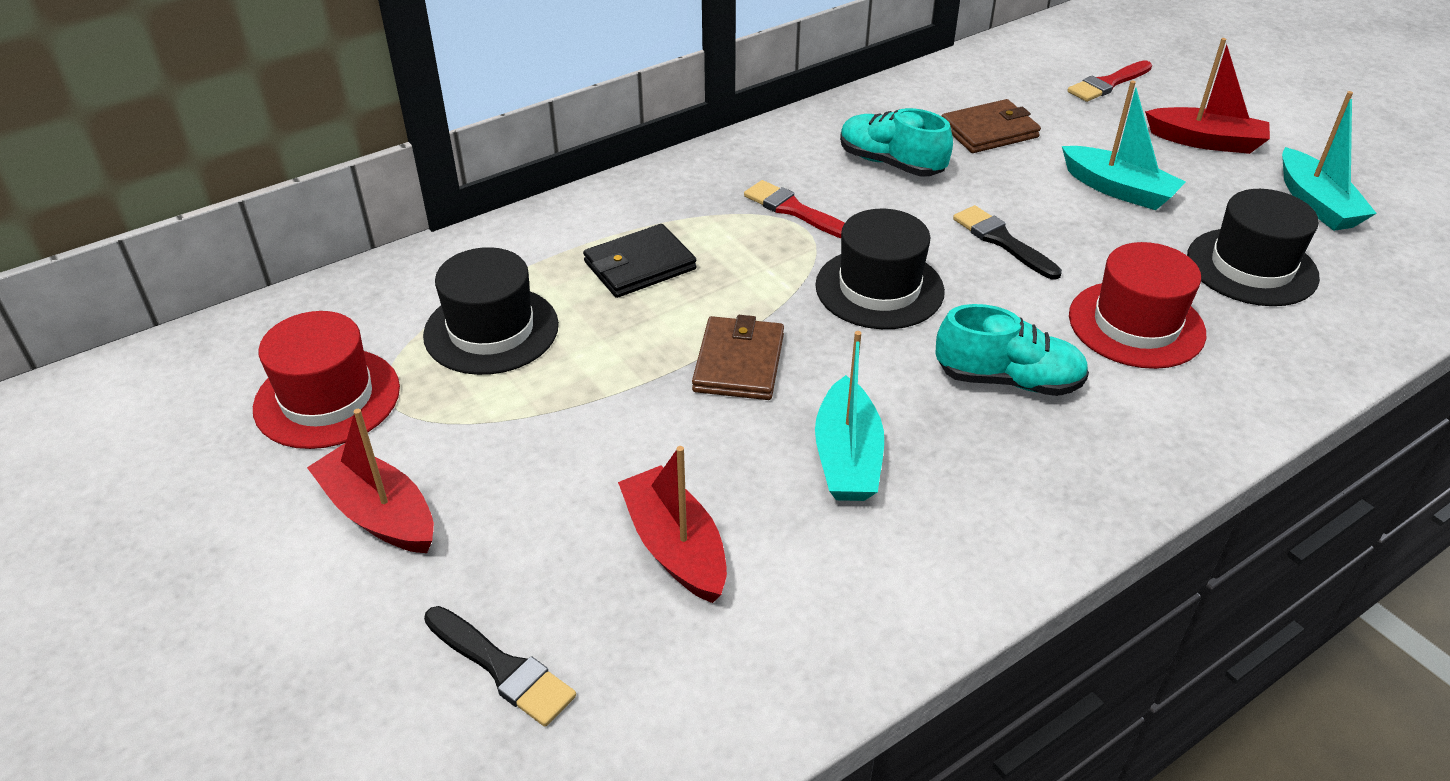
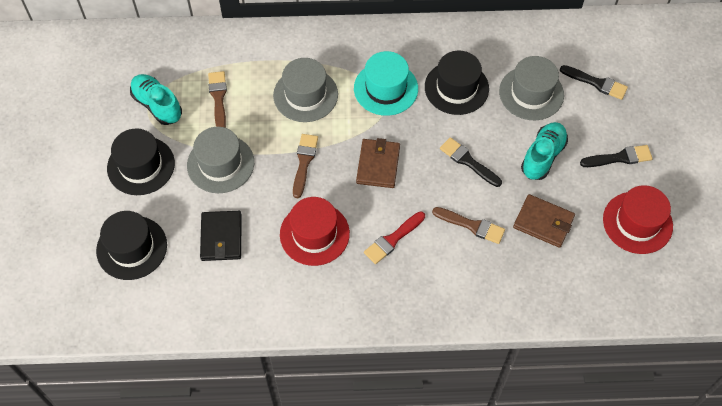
black brush: 2 -> 3
brown brush: 0 -> 3
grey hat: 0 -> 3
red boat: 3 -> 0
red brush: 2 -> 1
turquoise boat: 3 -> 0
turquoise hat: 0 -> 1

